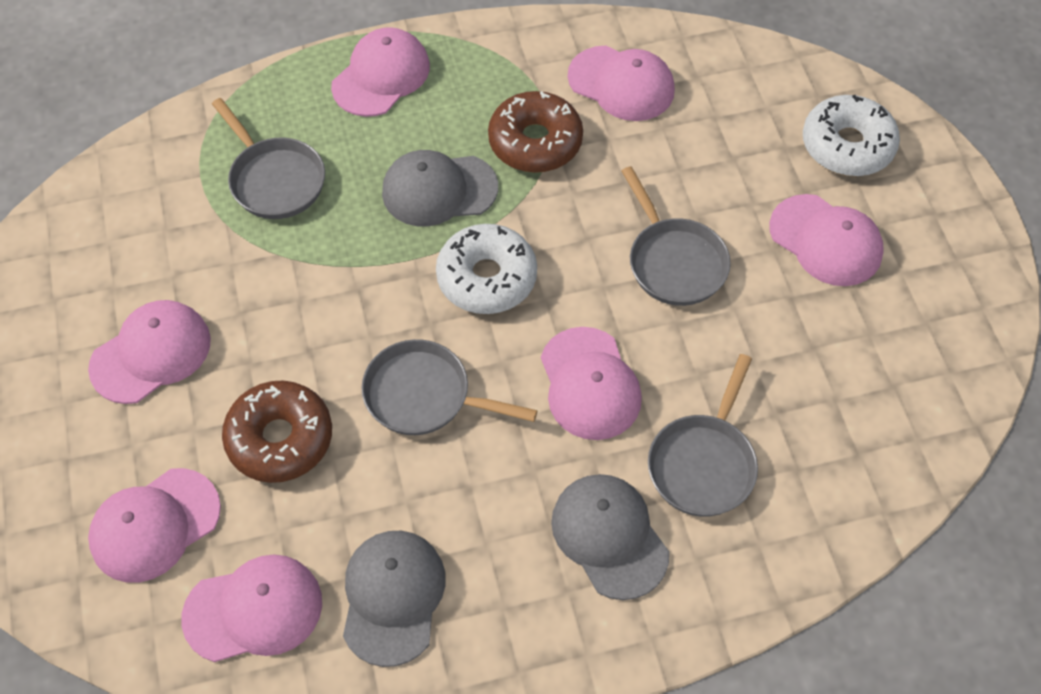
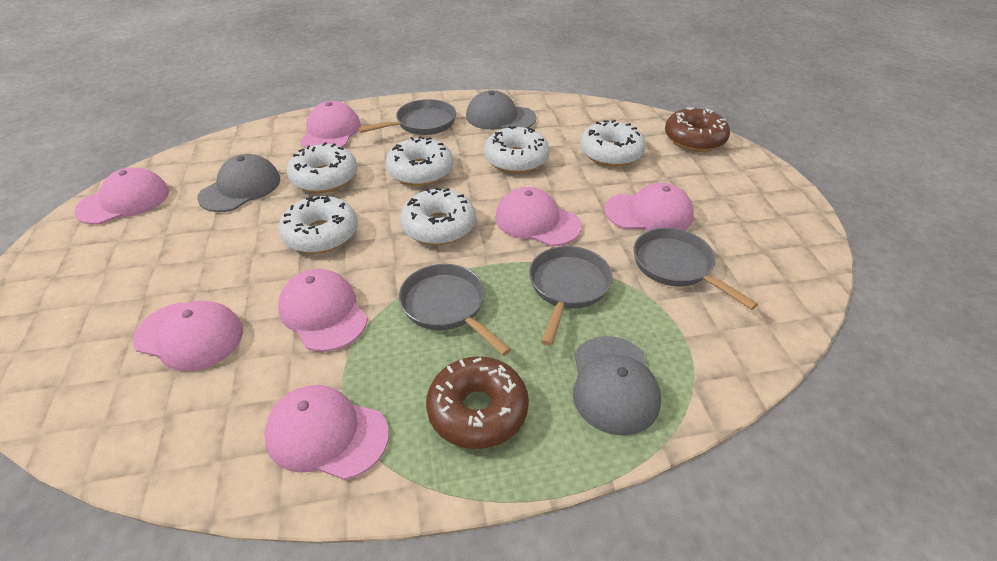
white donut: 2 -> 6

